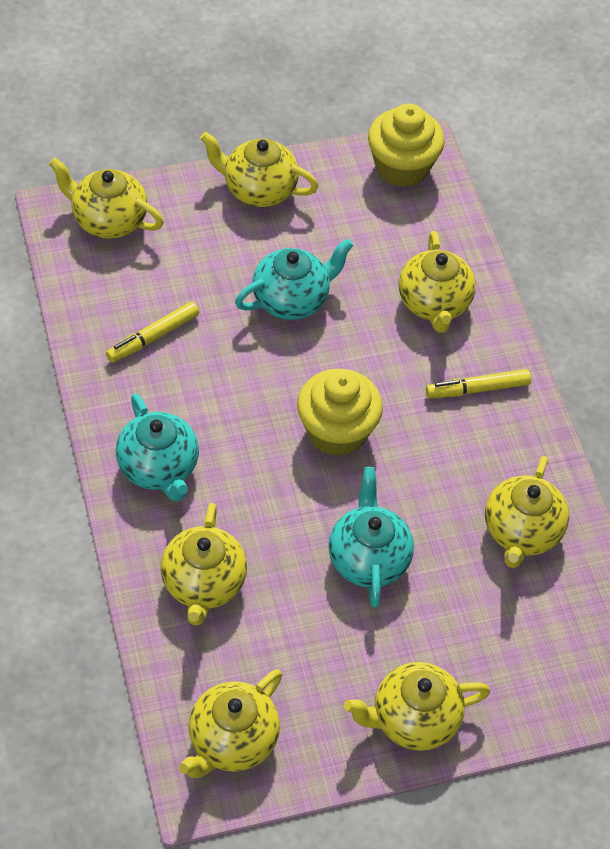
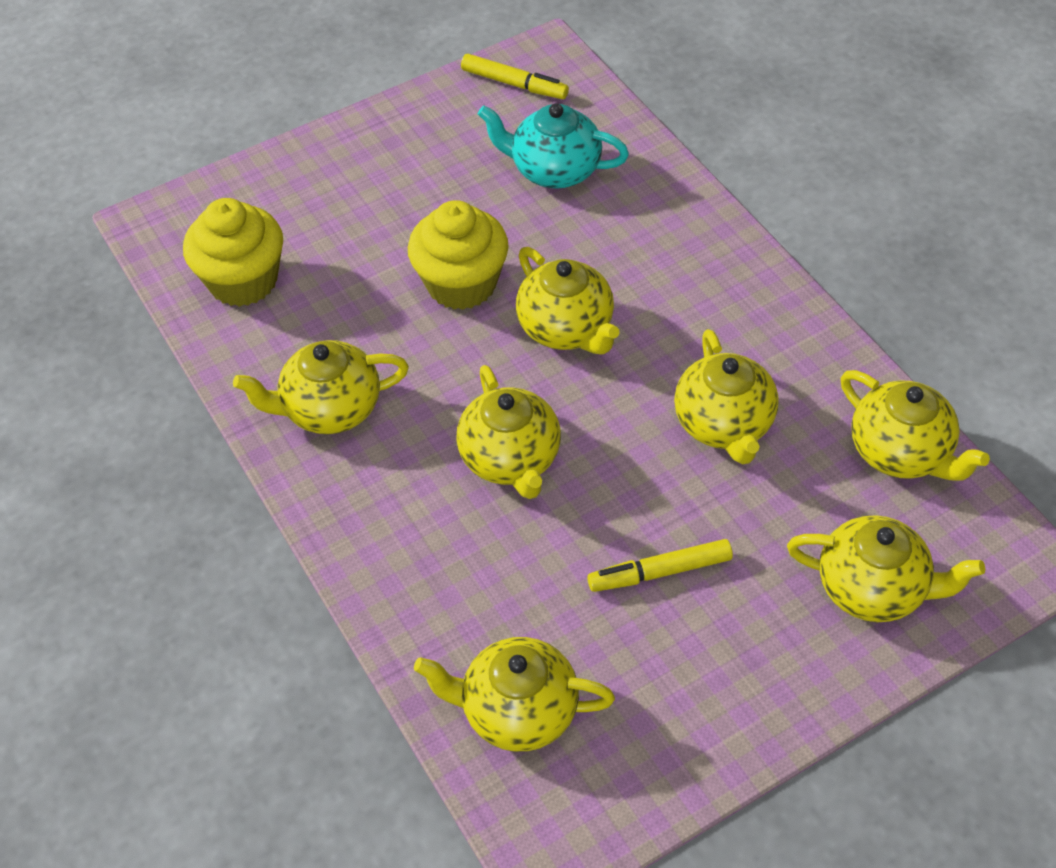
turquoise teapot: 3 -> 1

